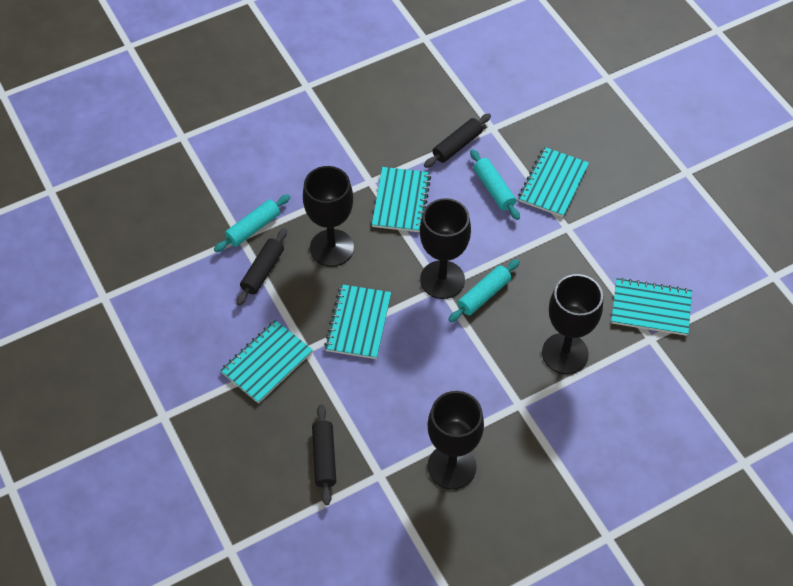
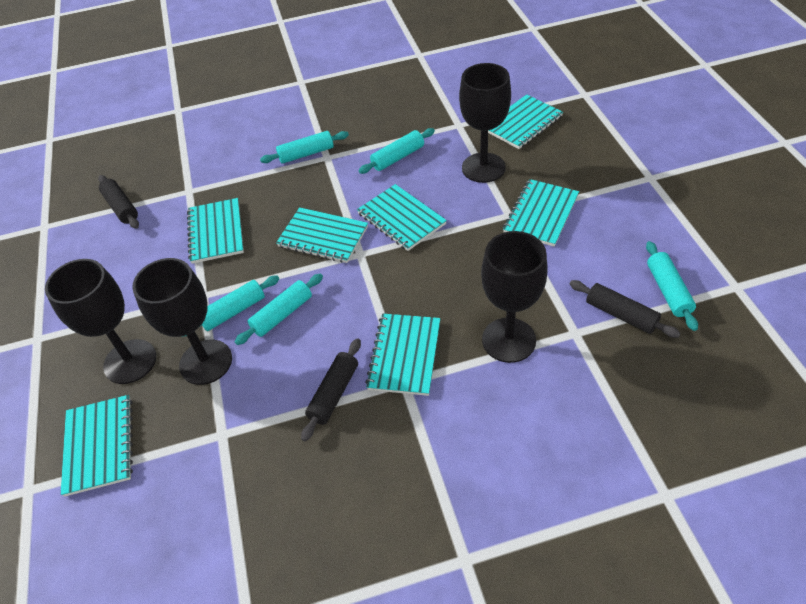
turquoise notebook: 5 -> 7
turquoise rolling pin: 3 -> 5

